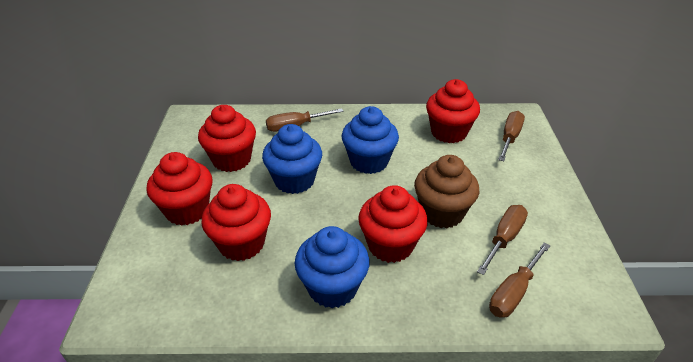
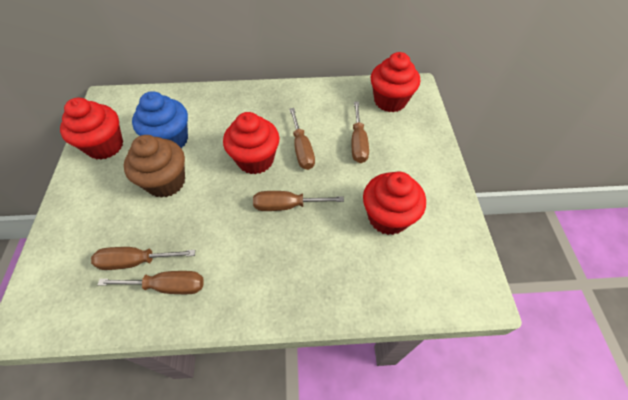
blue cupcake: 3 -> 1
brown screwdriver: 4 -> 5
red cupcake: 5 -> 4

